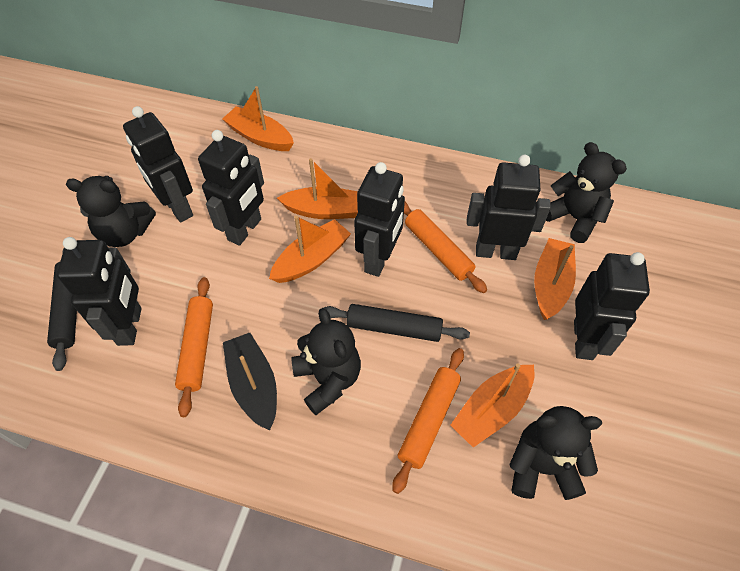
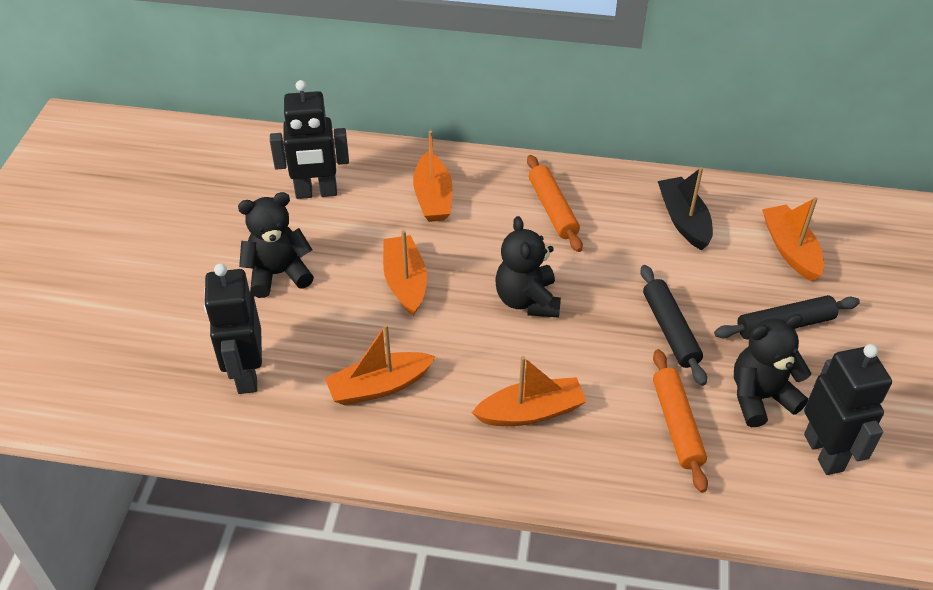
black robot: 6 -> 3
black teddy bear: 4 -> 3
orange rolling pin: 3 -> 2

